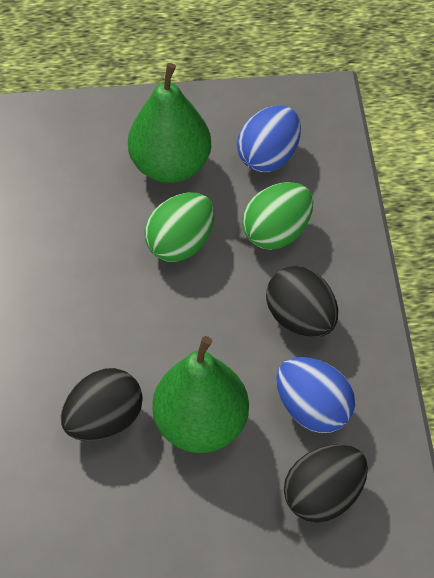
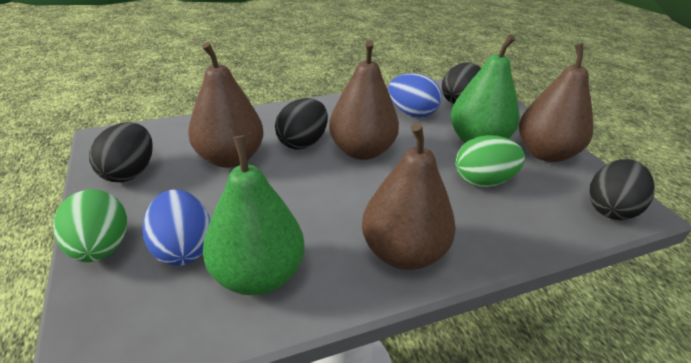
black egg: 3 -> 4
brown pear: 0 -> 4

